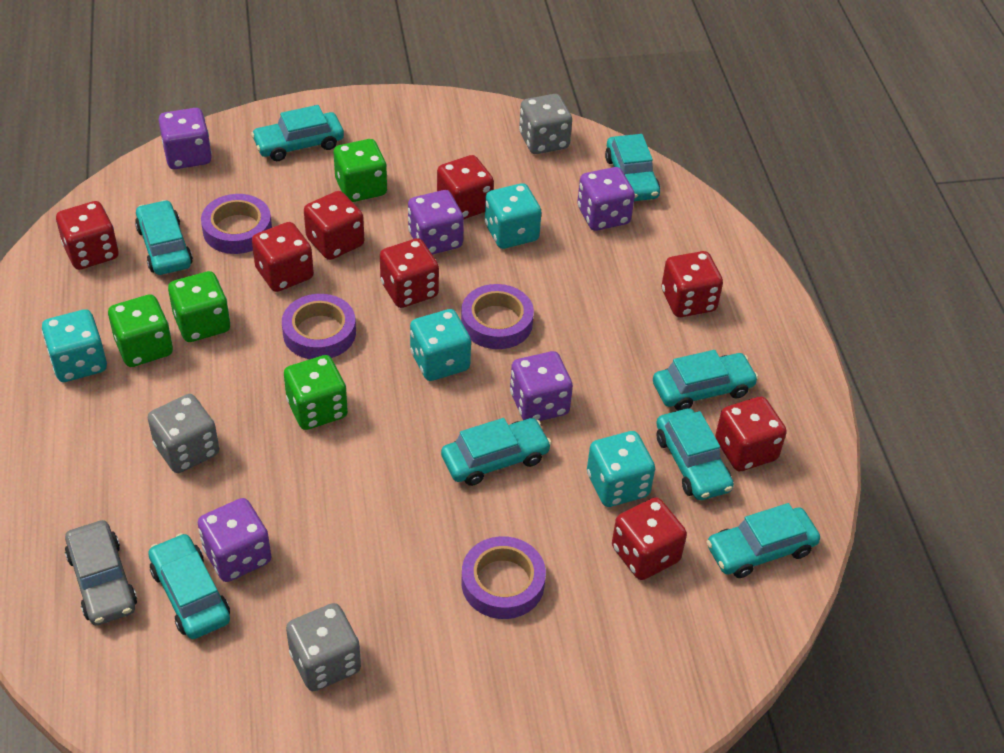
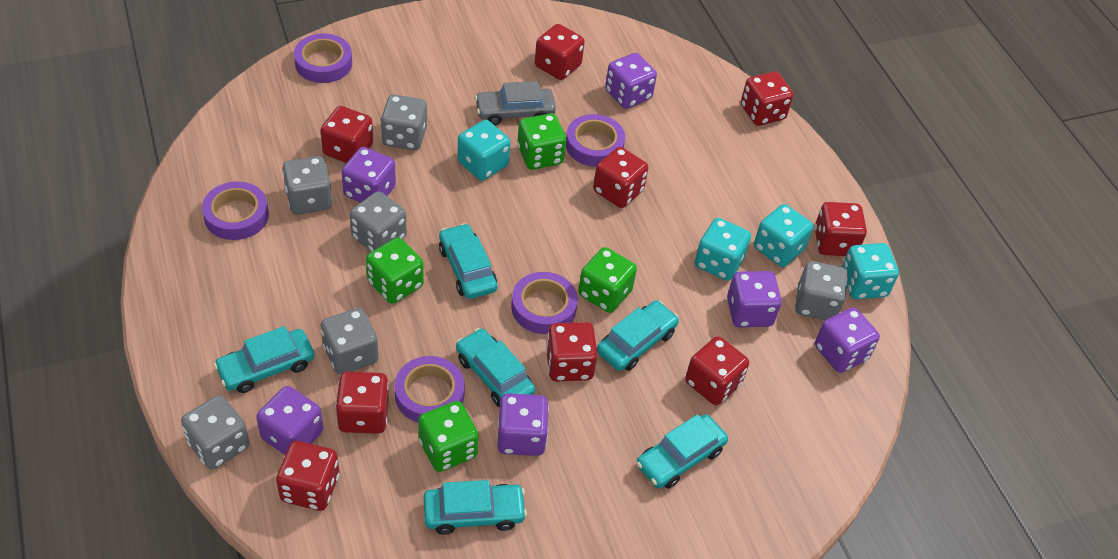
grey dice: 3 -> 6
purple dice: 5 -> 6
purple tape: 4 -> 5
red dice: 8 -> 9
turquoise car: 8 -> 6

